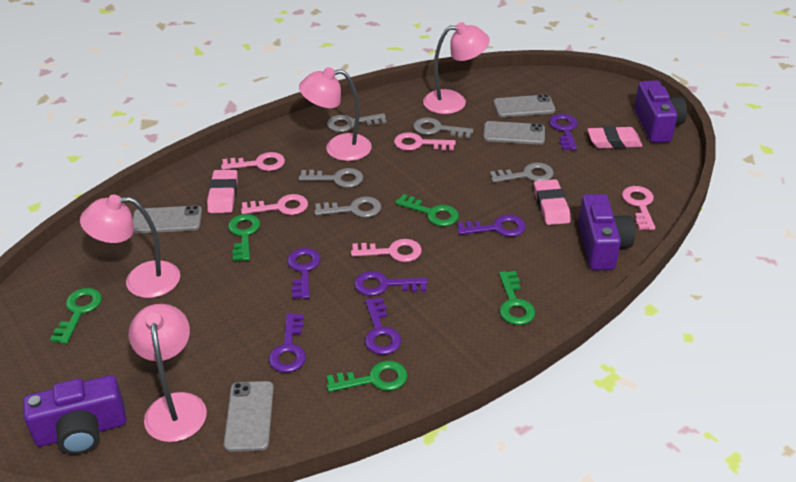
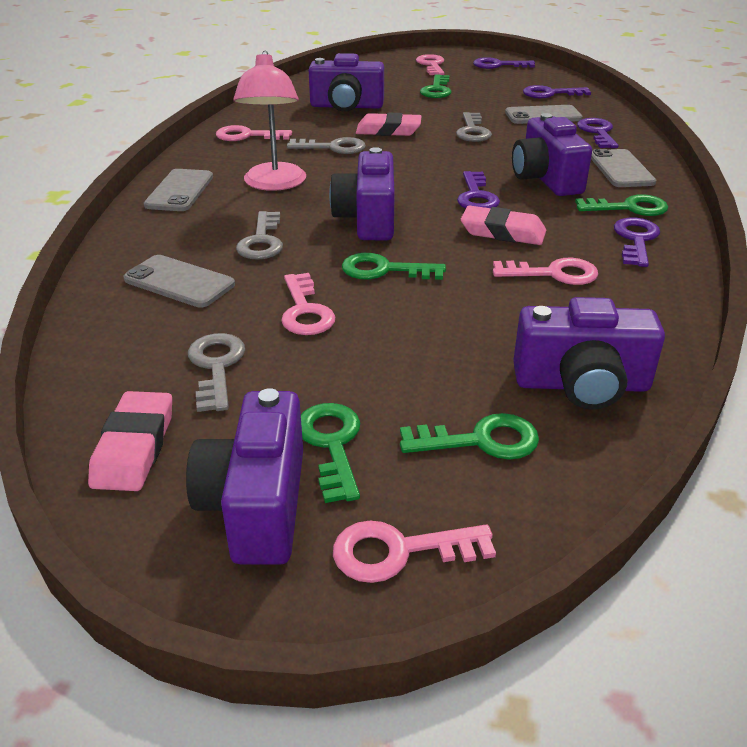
grey key: 5 -> 4
pink lamp: 4 -> 1
purple camera: 3 -> 5
purple key: 6 -> 5

